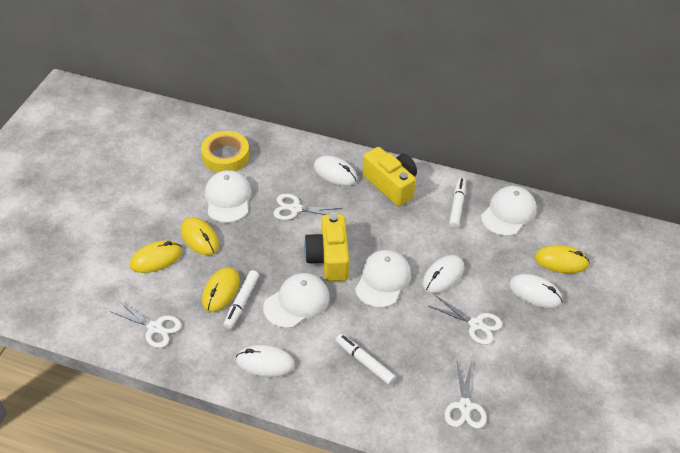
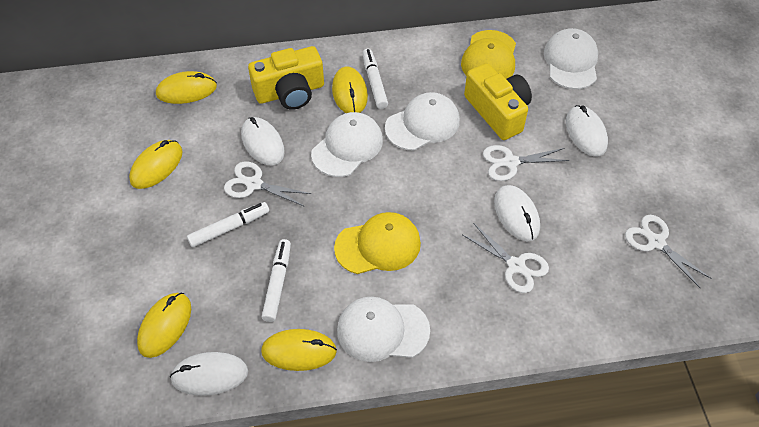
yellow cap: 0 -> 2
yellow mouse: 4 -> 5
yellow tape: 1 -> 0

